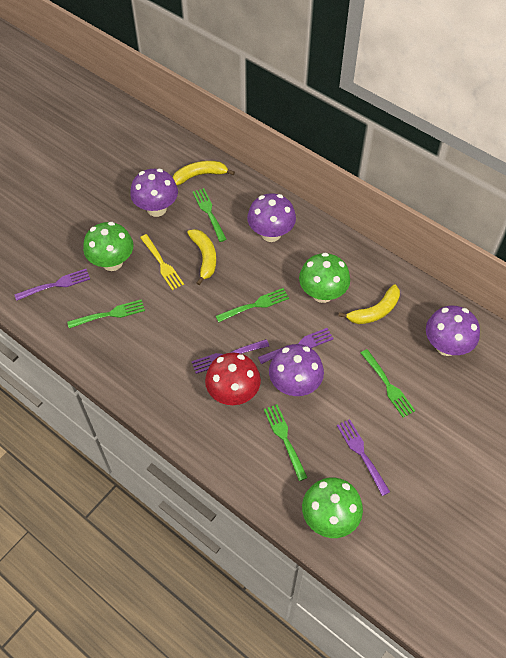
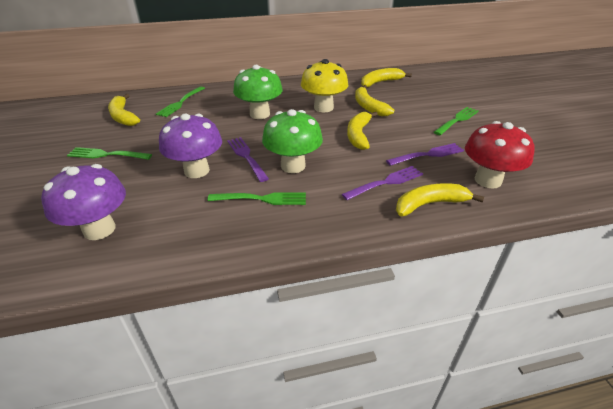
green fork: 5 -> 4
green mushroom: 3 -> 2
purple fork: 4 -> 3
purple mushroom: 4 -> 2
yellow banana: 3 -> 5
yellow fork: 1 -> 0
yellow mushroom: 0 -> 1

